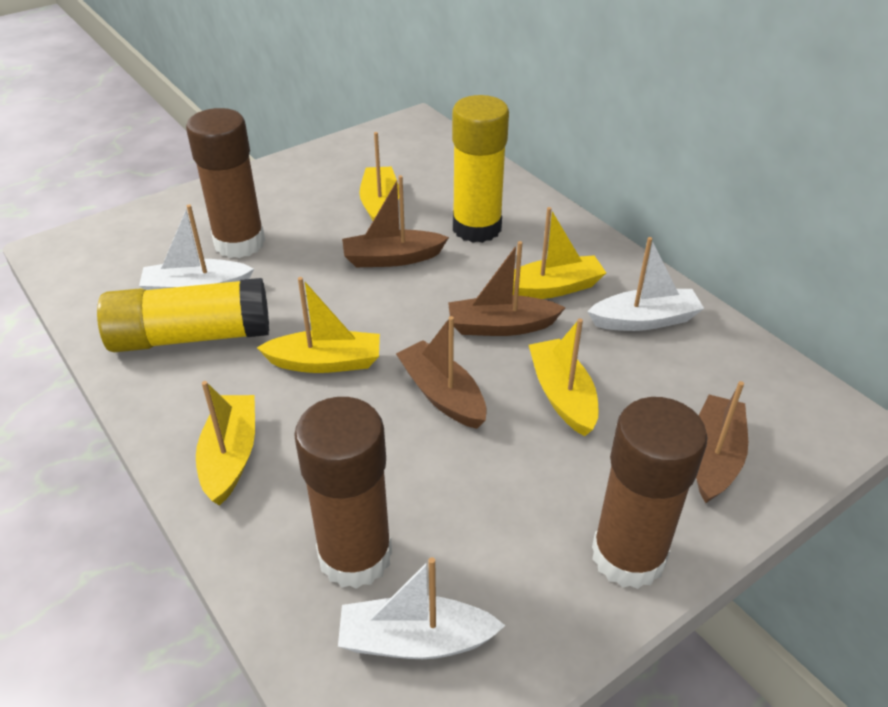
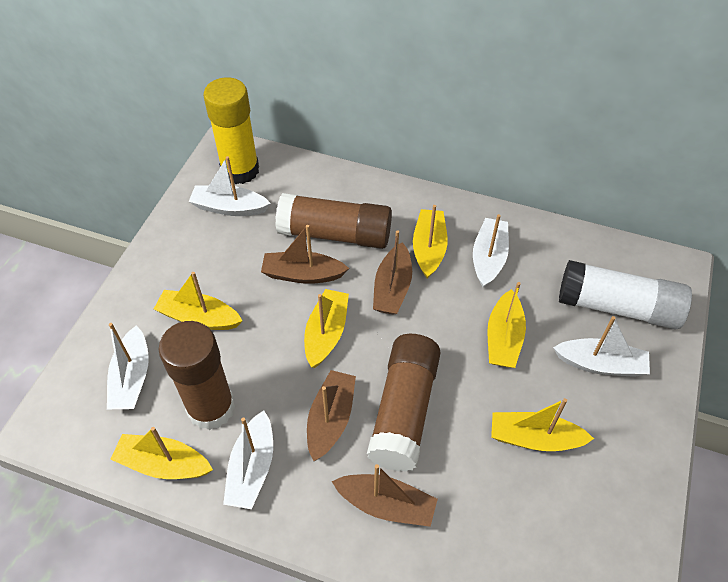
white boat: 3 -> 5
white glue stick: 0 -> 1
yellow boat: 5 -> 6
yellow glue stick: 2 -> 1

